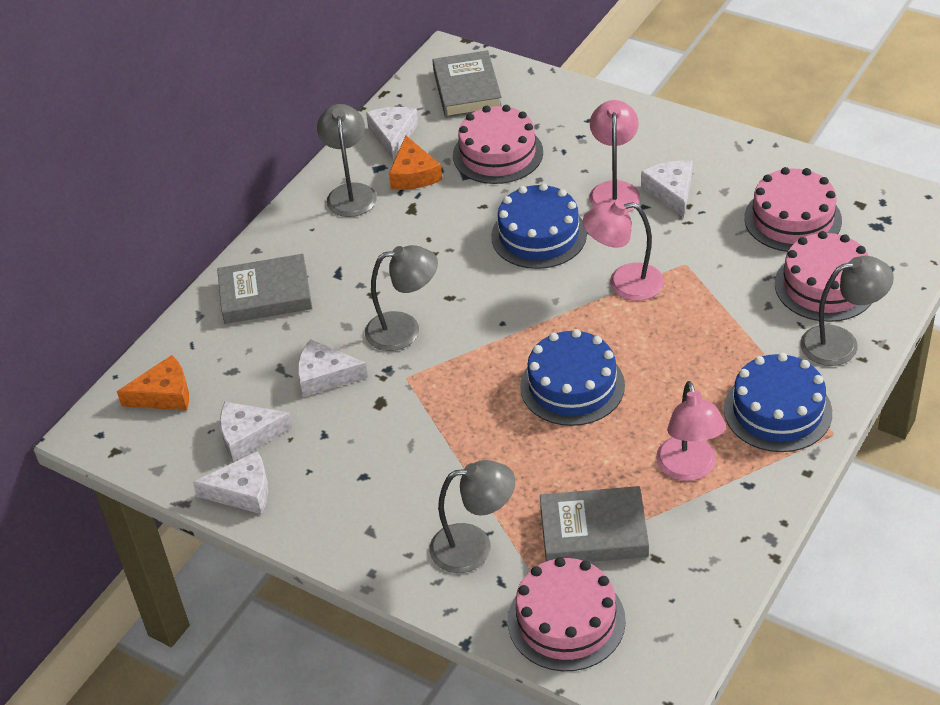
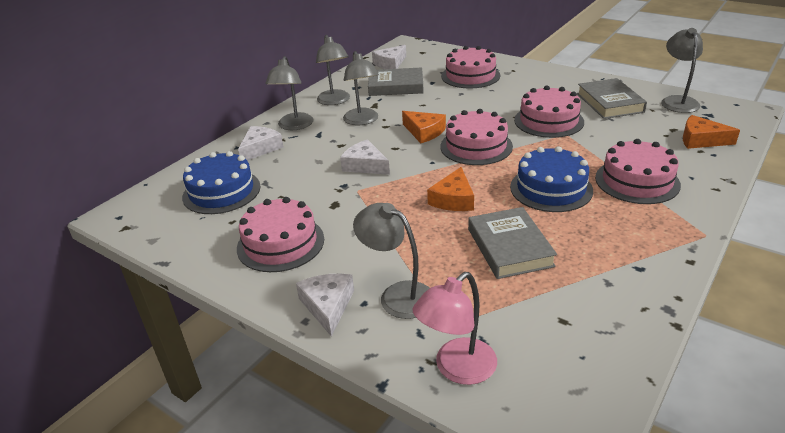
blue cake: 3 -> 2
grey lamp: 4 -> 5
orange cheese: 2 -> 3
pink cake: 4 -> 5
pink lamp: 3 -> 1
white cheese: 5 -> 4

